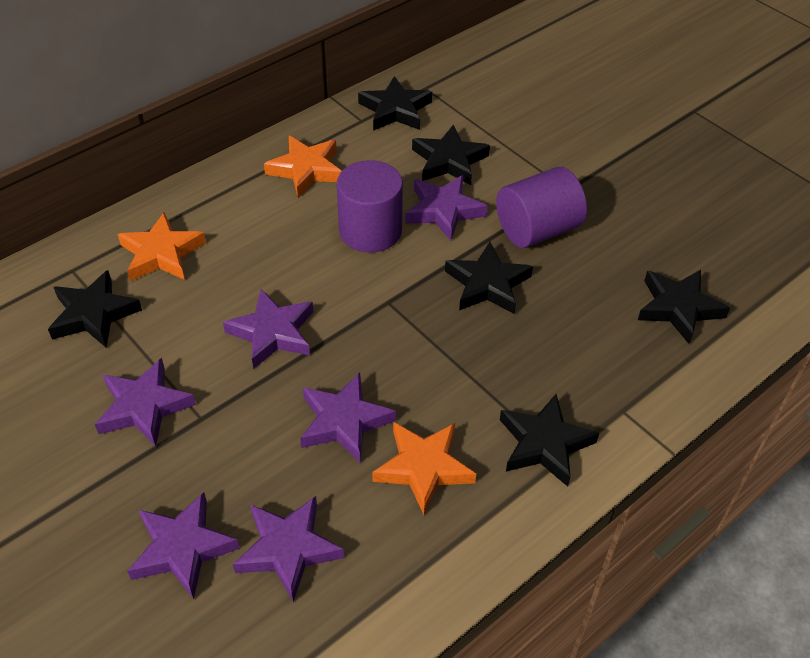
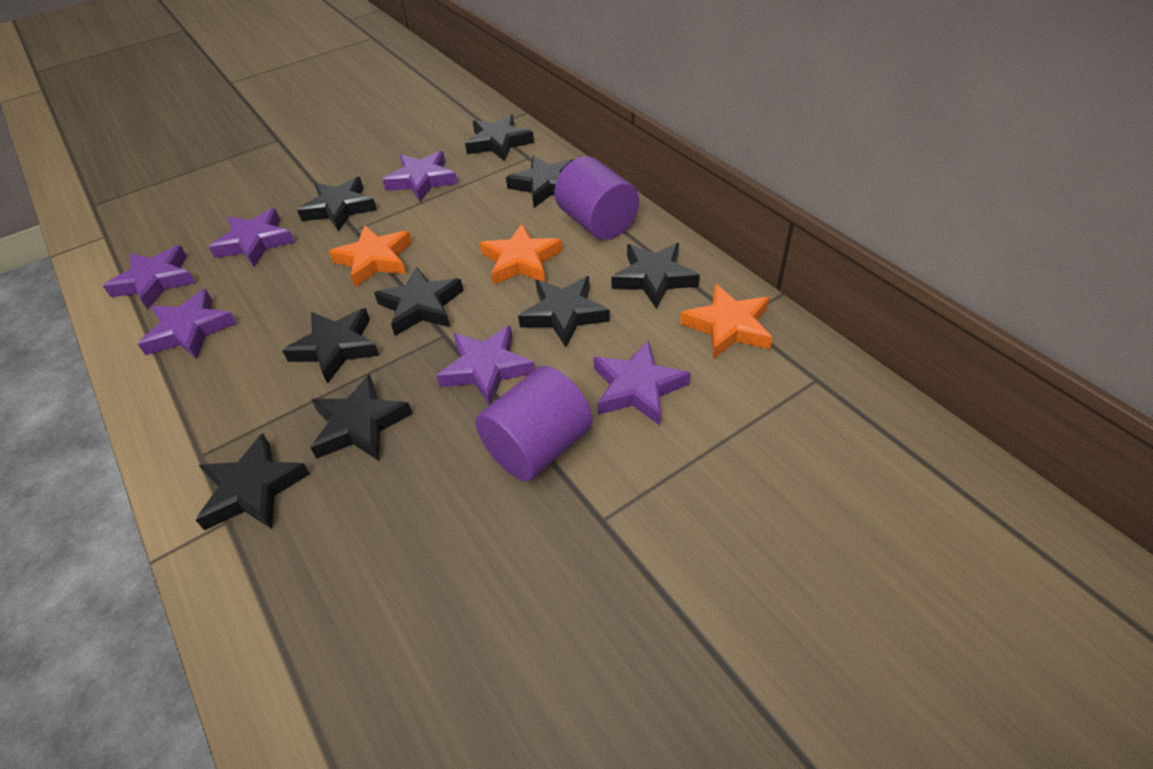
black star: 6 -> 9

